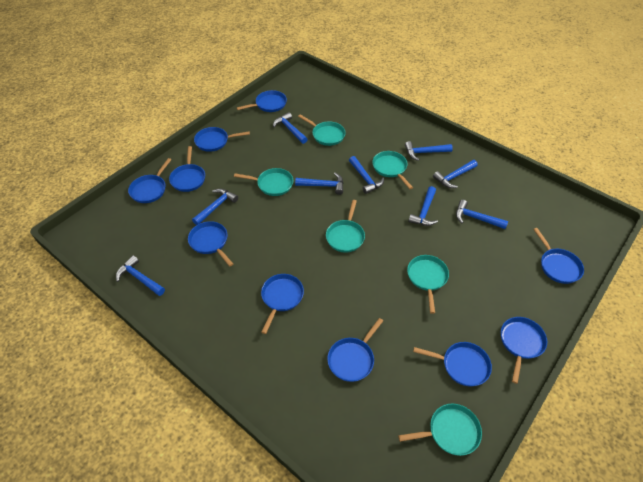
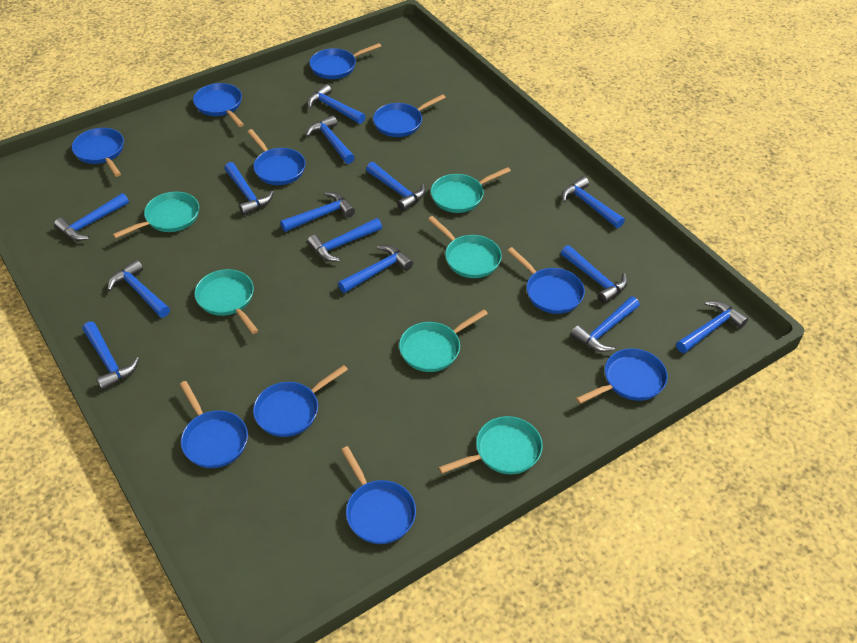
blue hammer: 9 -> 14

